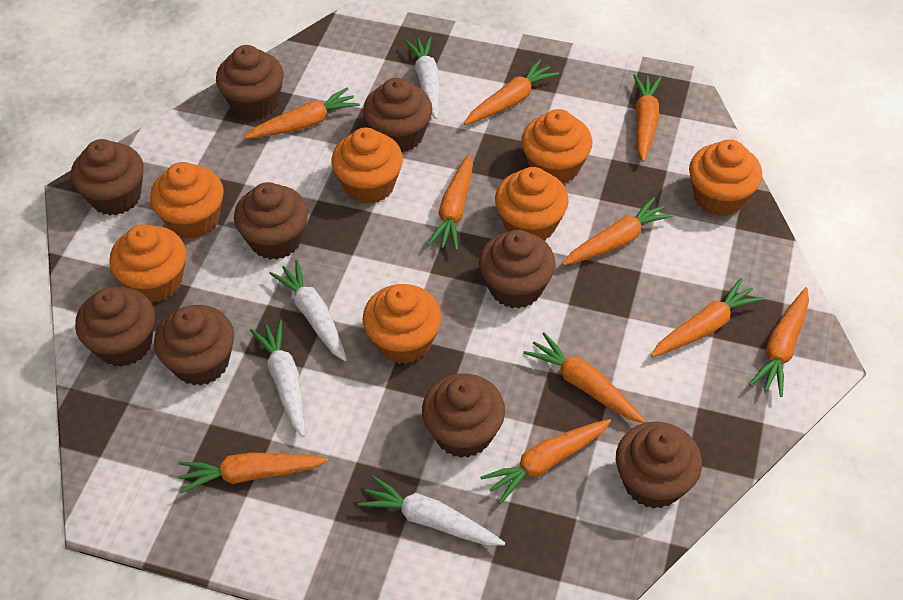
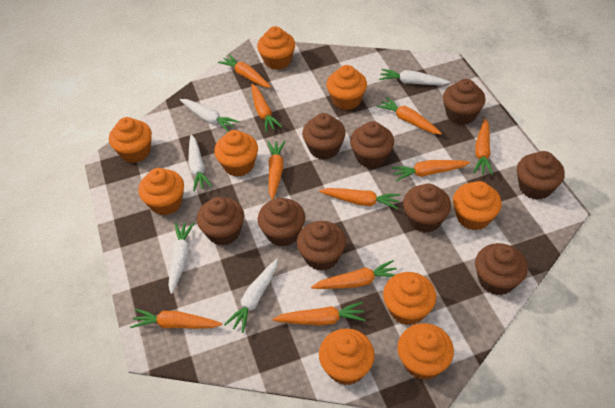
orange cupcake: 7 -> 9
white carrot: 4 -> 5

